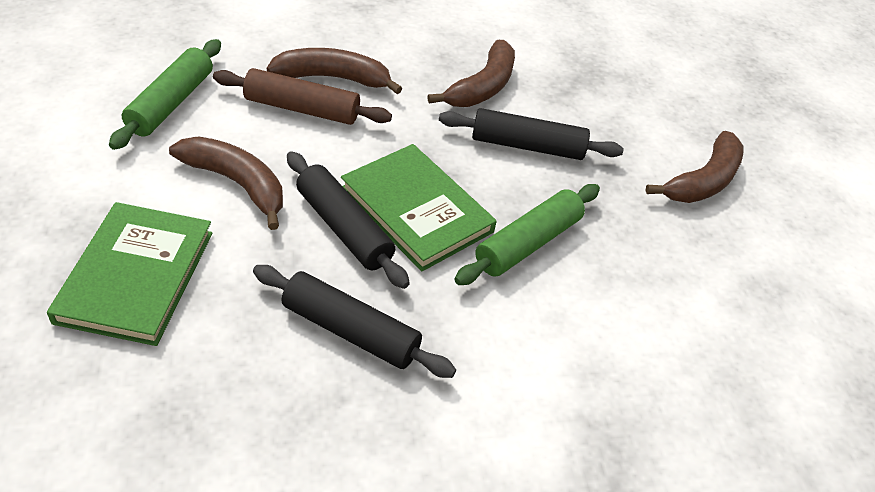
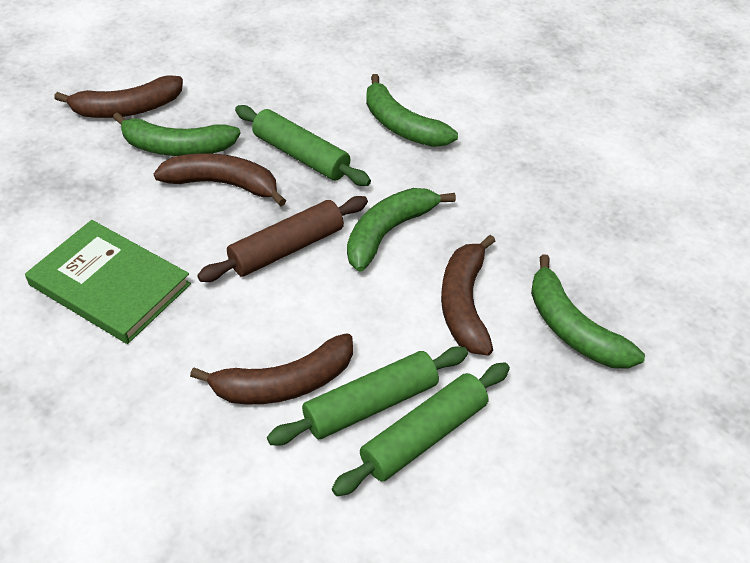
black rolling pin: 3 -> 0
green banana: 0 -> 4
green book: 2 -> 1
green rolling pin: 2 -> 3

